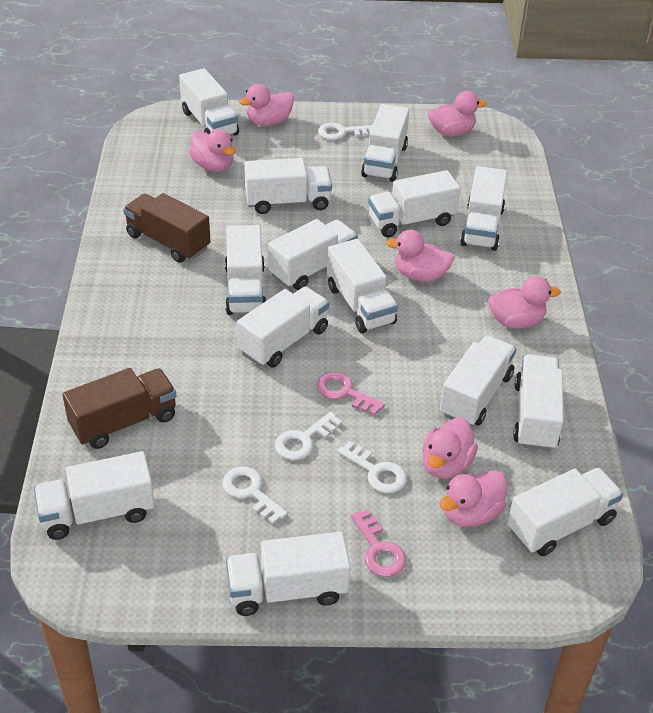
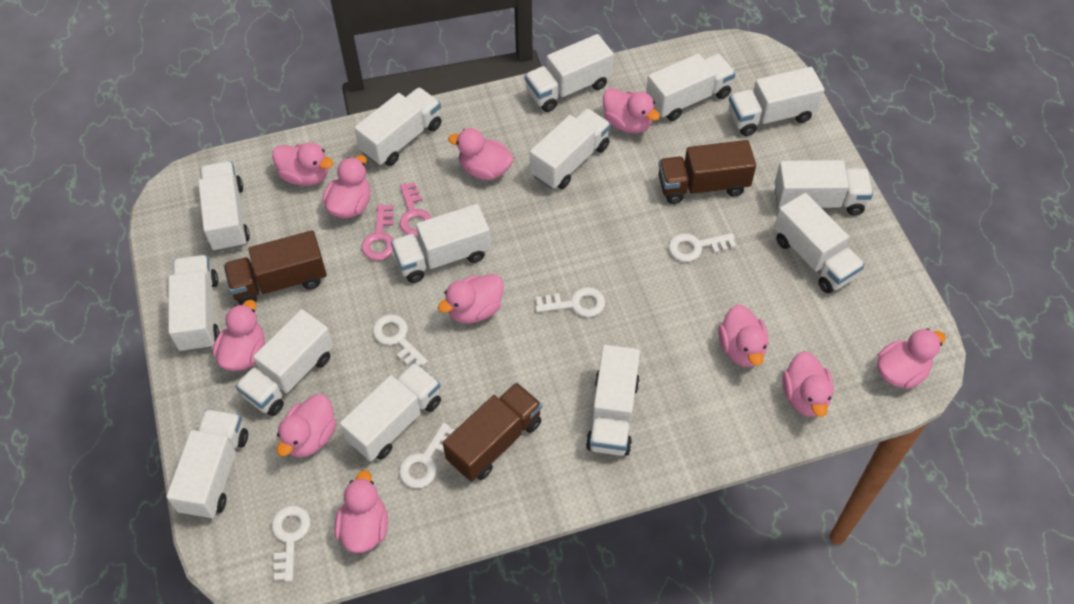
brown truck: 2 -> 3
pink duck: 7 -> 11
white key: 4 -> 5

